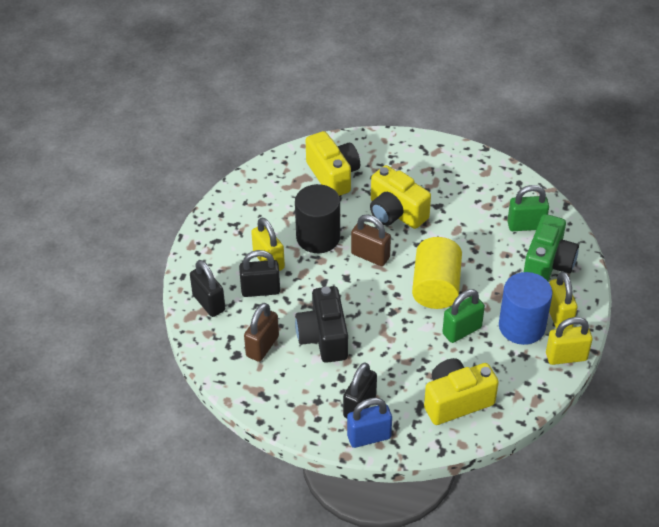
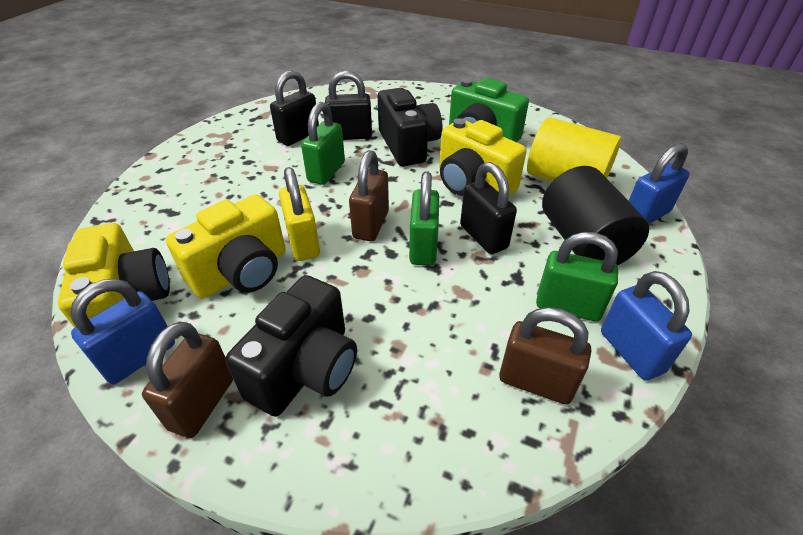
black camera: 1 -> 2
blue cylinder: 1 -> 0
blue padlock: 1 -> 3
brown padlock: 2 -> 3
green padlock: 2 -> 3
yellow padlock: 3 -> 1

